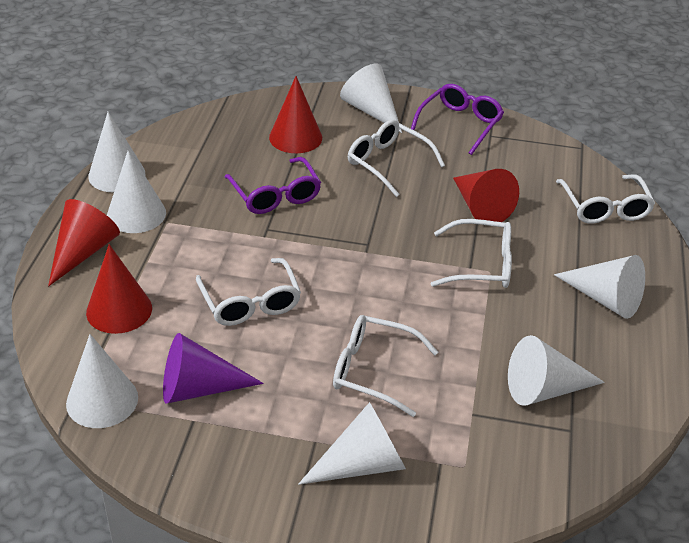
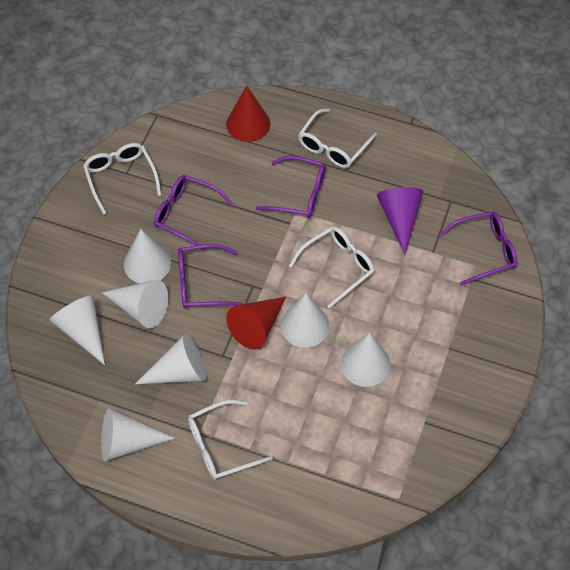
purple glasses: 2 -> 4
red cone: 4 -> 2
white glasses: 5 -> 4

